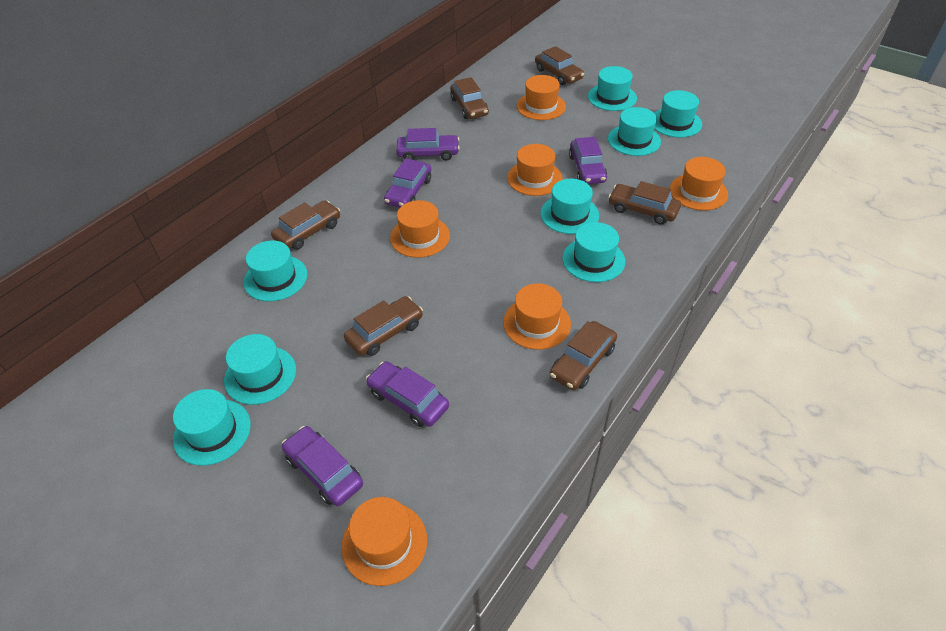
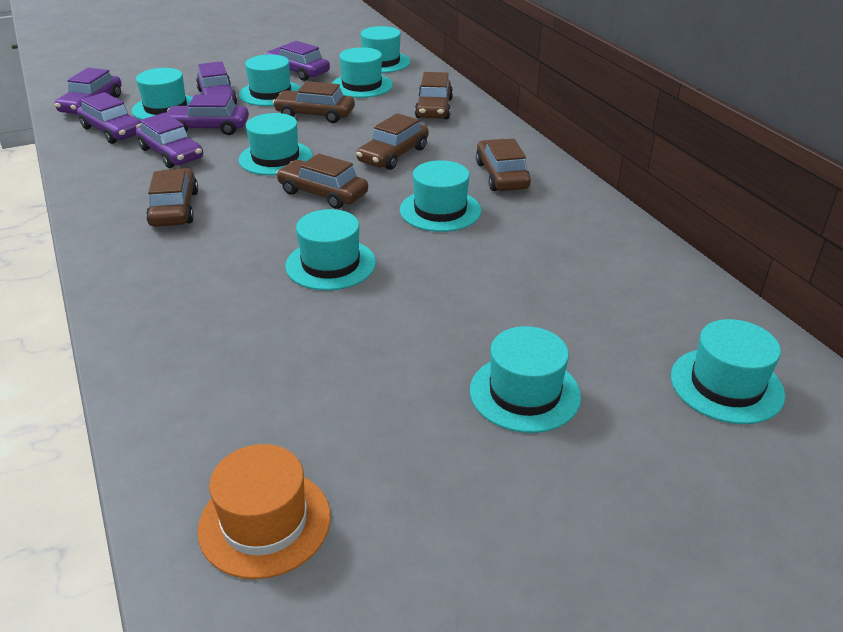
orange hat: 6 -> 1
purple car: 5 -> 6
turquoise hat: 8 -> 9

